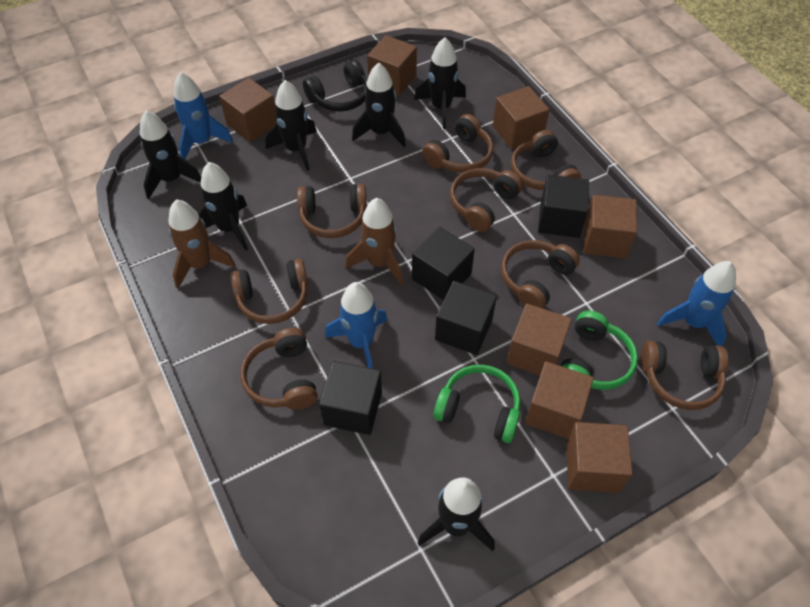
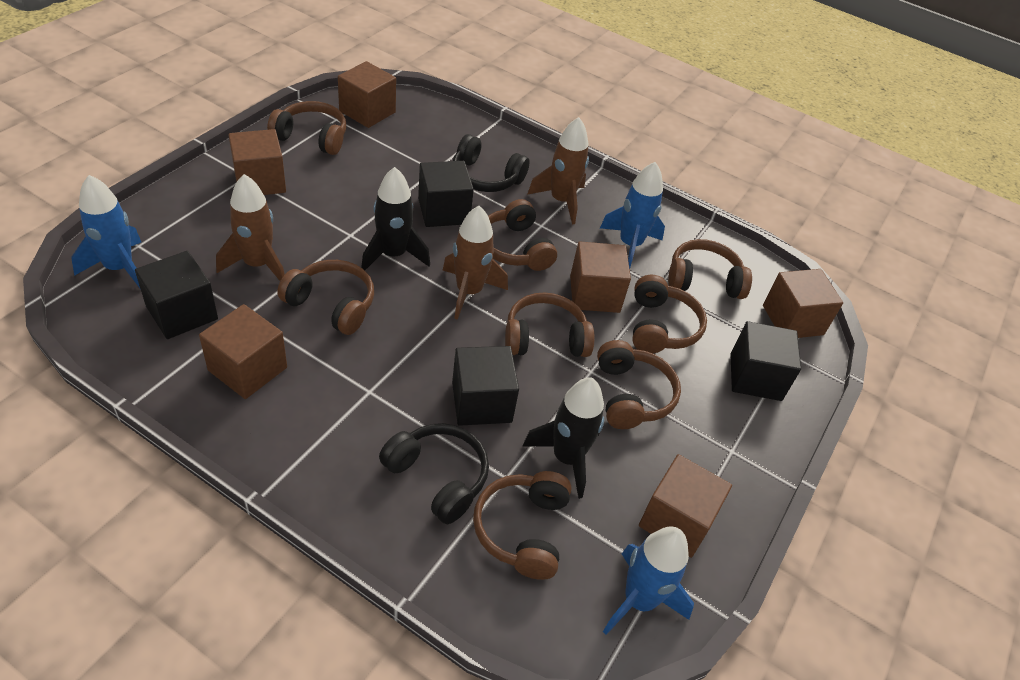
black headphones: 1 -> 2
black rocket: 6 -> 2
brown cube: 7 -> 6
brown rocket: 2 -> 3
green headphones: 2 -> 0

